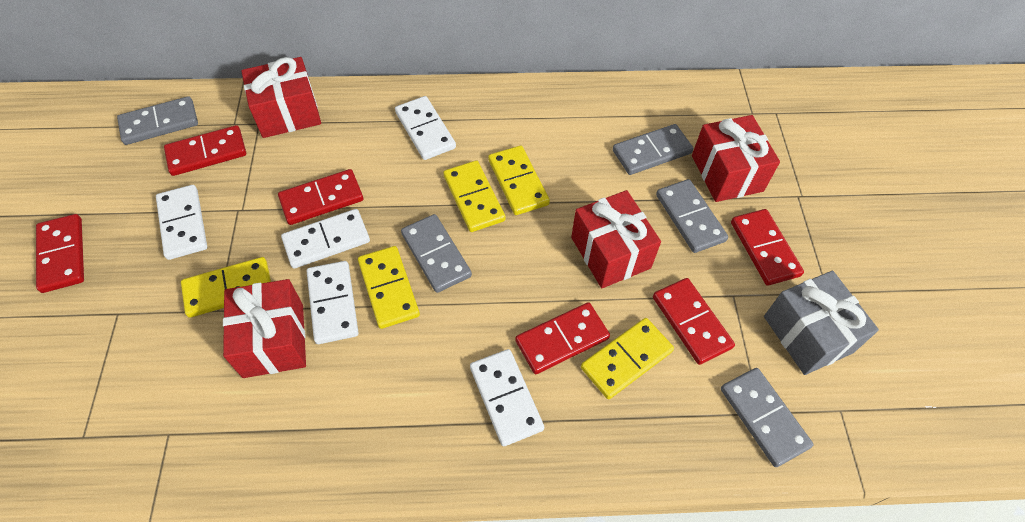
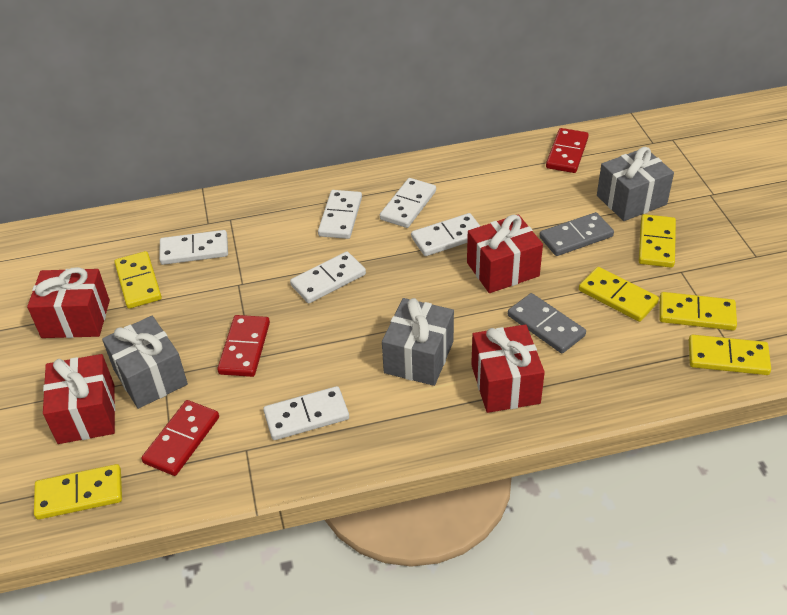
grey domino: 5 -> 2
grey gift: 1 -> 3
red domino: 6 -> 3
white domino: 5 -> 6
yellow domino: 5 -> 6

